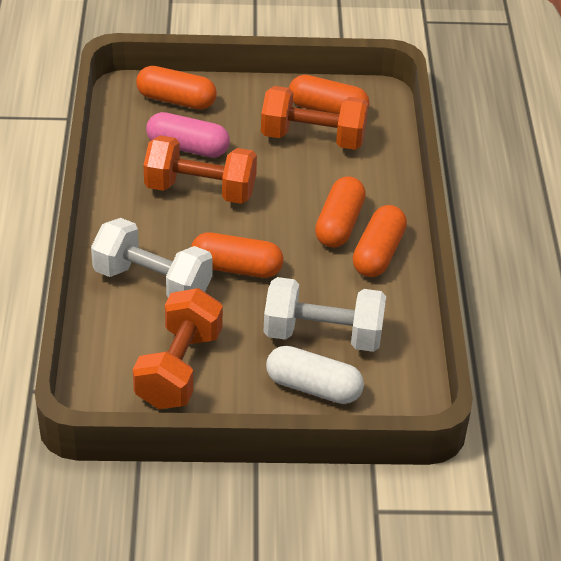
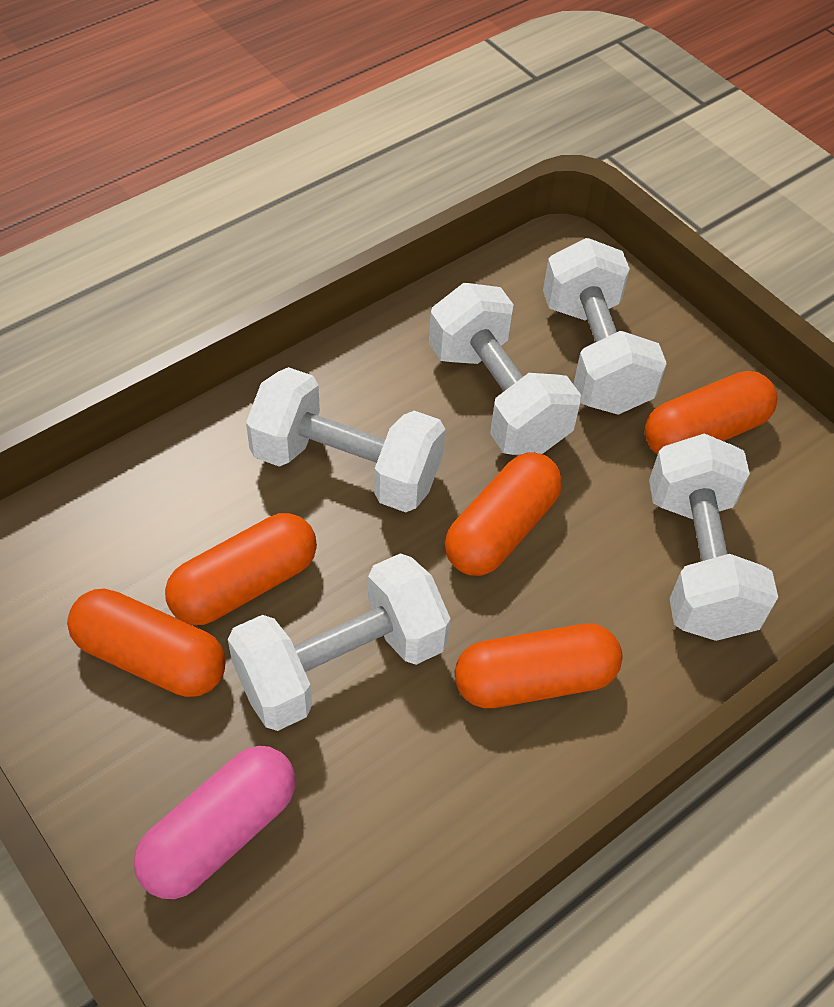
orange dumbbell: 3 -> 0
white capsule: 1 -> 0
white dumbbell: 2 -> 5

